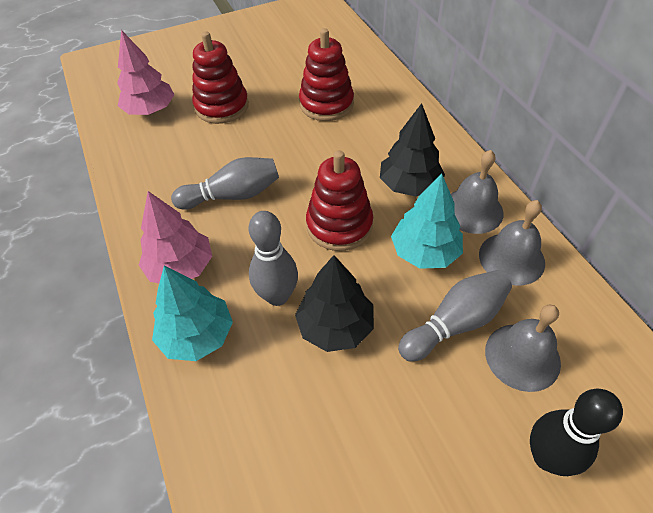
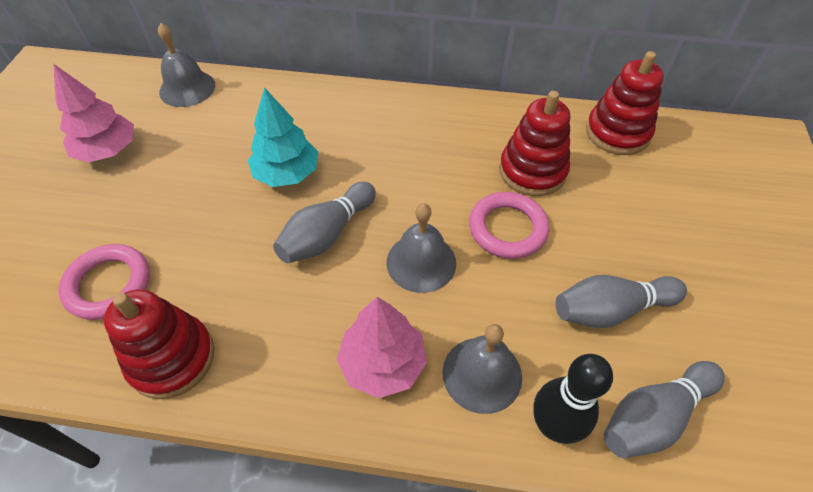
black tree: 2 -> 0
pink ring: 0 -> 2
turquoise tree: 2 -> 1

